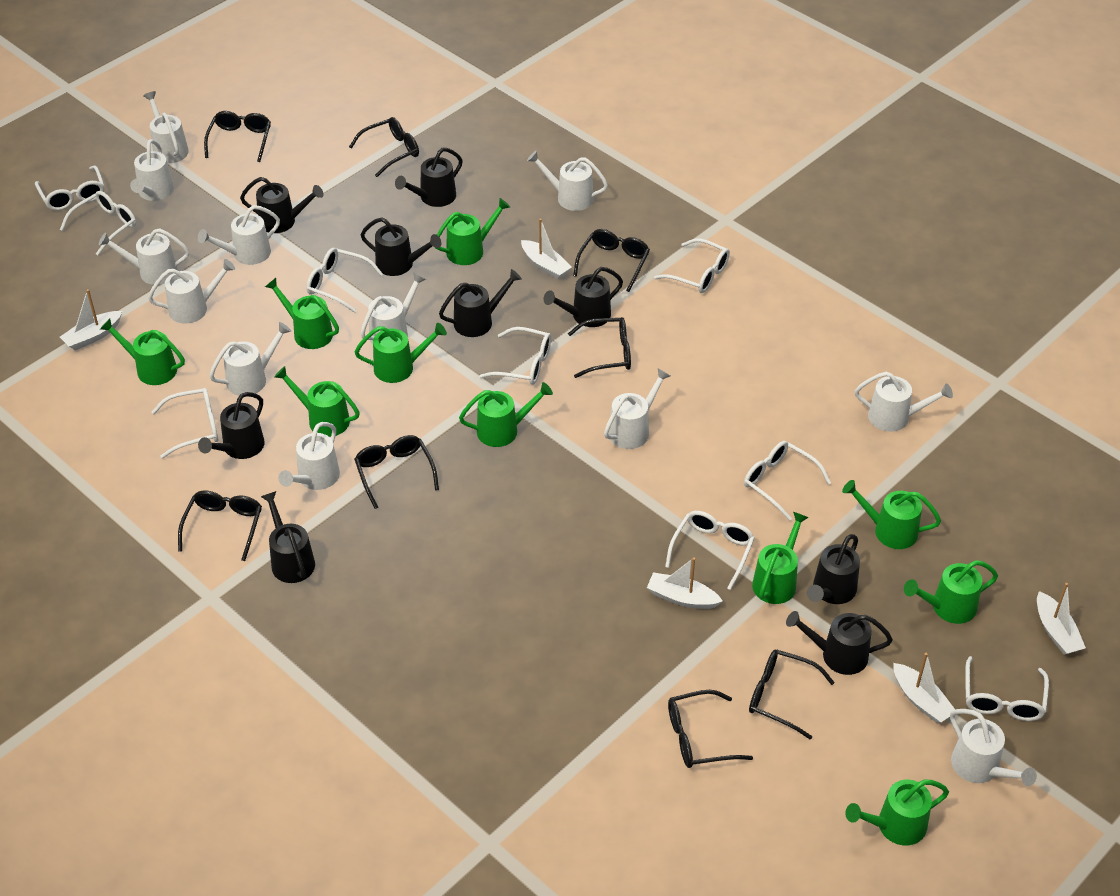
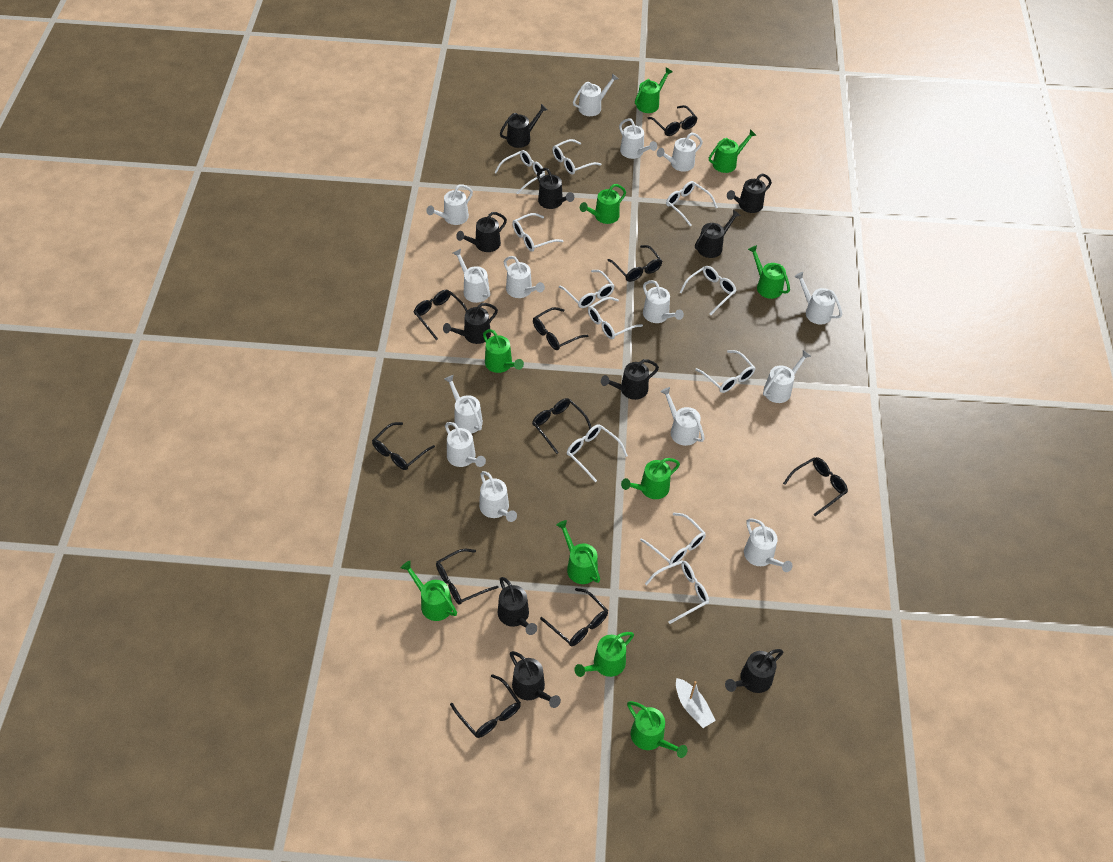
black glasses: 8 -> 10
black watering can: 9 -> 10
white boat: 5 -> 1
white glasses: 9 -> 11
white watering can: 12 -> 14

